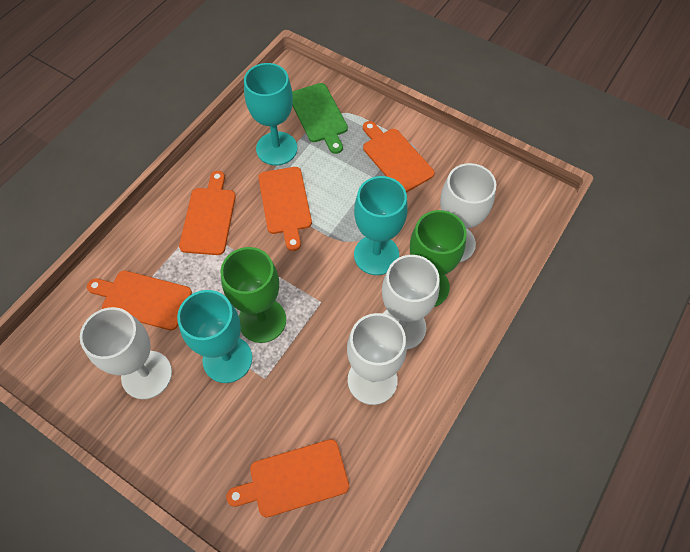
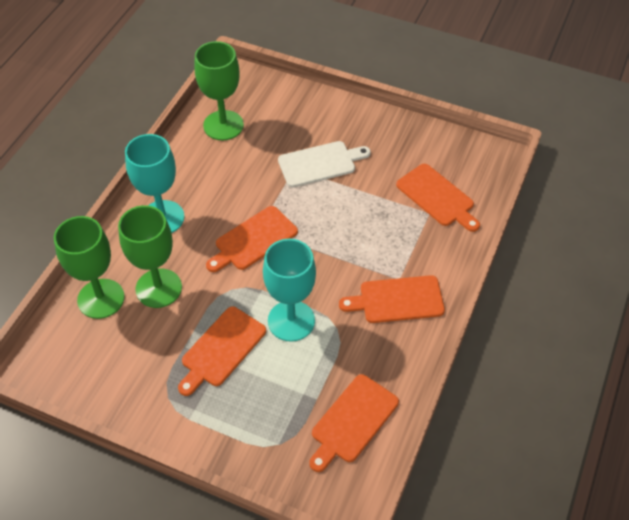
green cutting board: 1 -> 0
green goblet: 2 -> 3
turquoise goblet: 3 -> 2
white cutting board: 0 -> 1
white goblet: 4 -> 0

